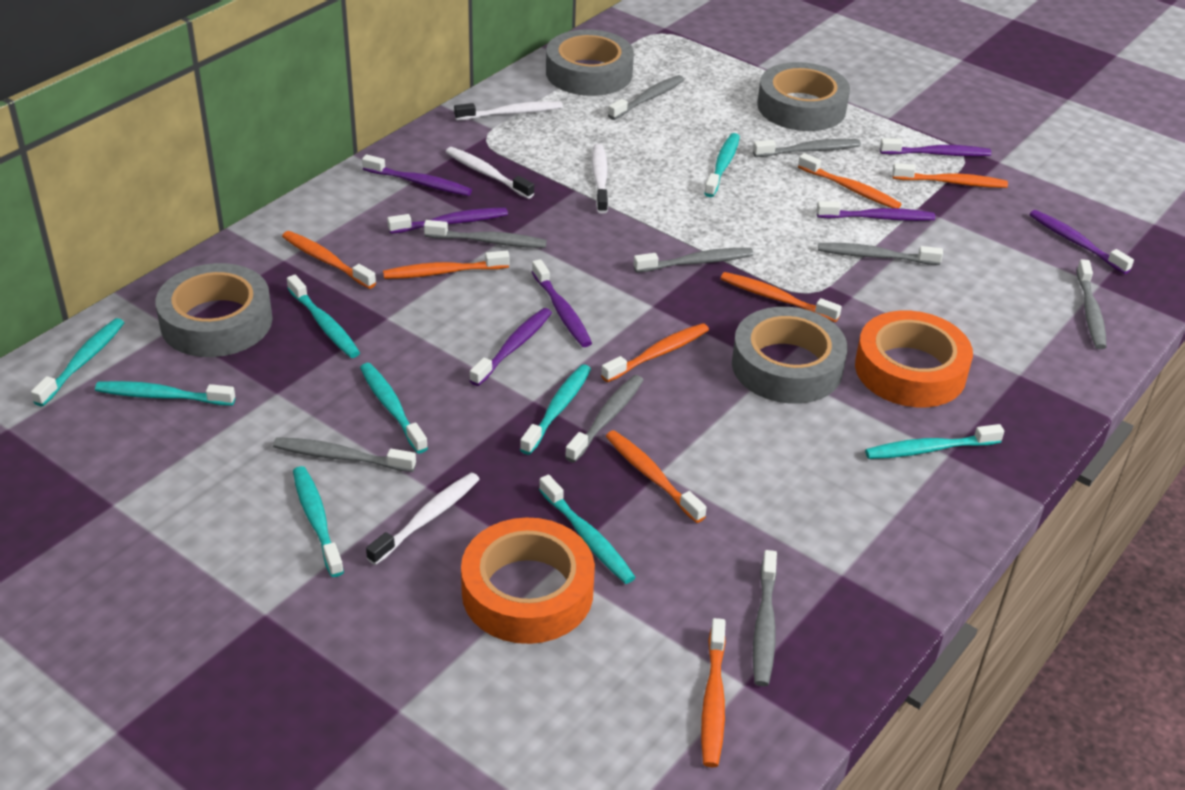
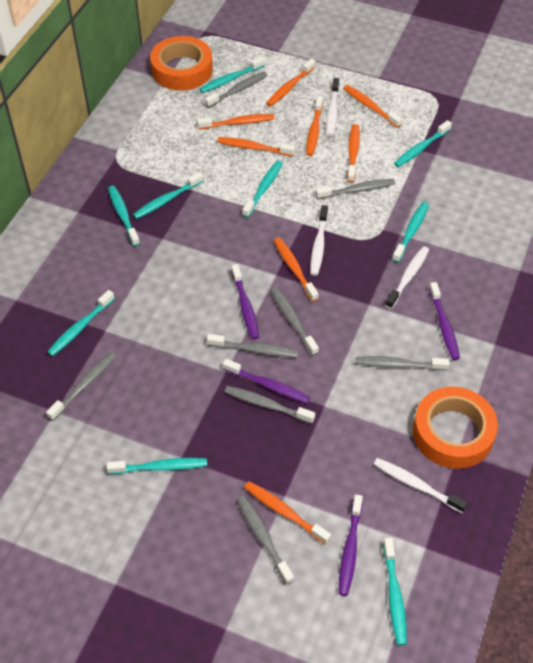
grey tape: 4 -> 0
grey toothbrush: 9 -> 8
purple toothbrush: 7 -> 4

